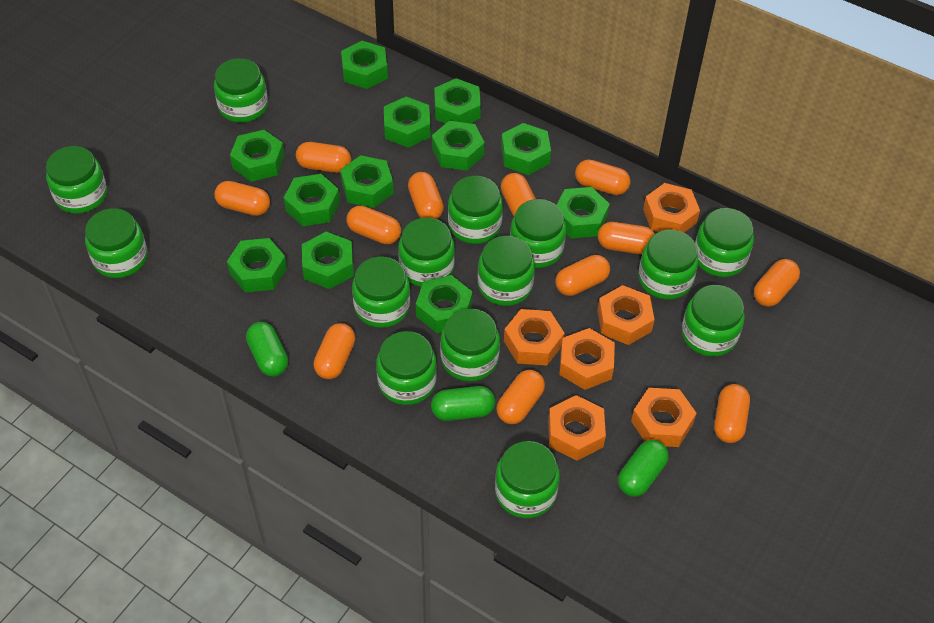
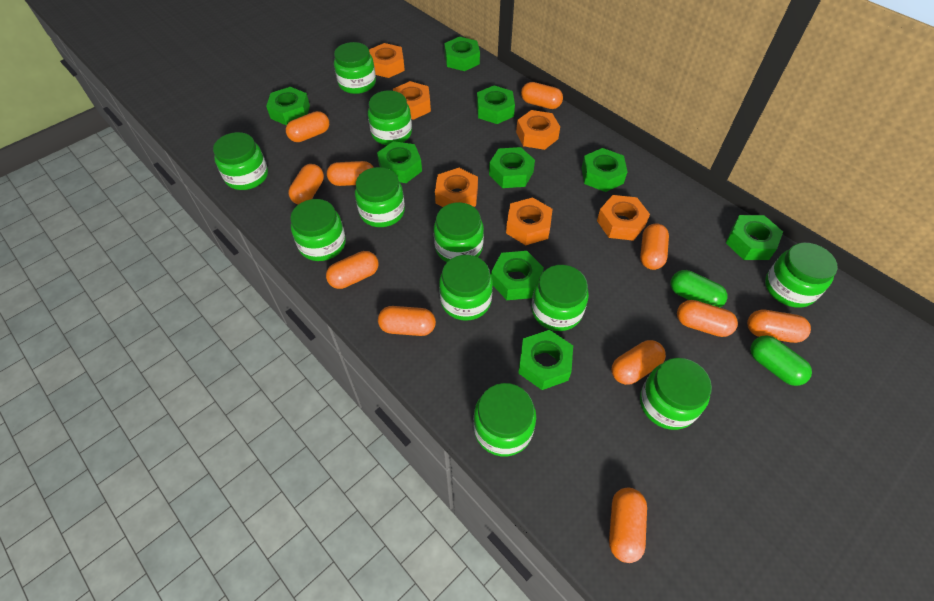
green capsule: 3 -> 2
green jar: 14 -> 11
green nut: 12 -> 9
orange capsule: 12 -> 11

